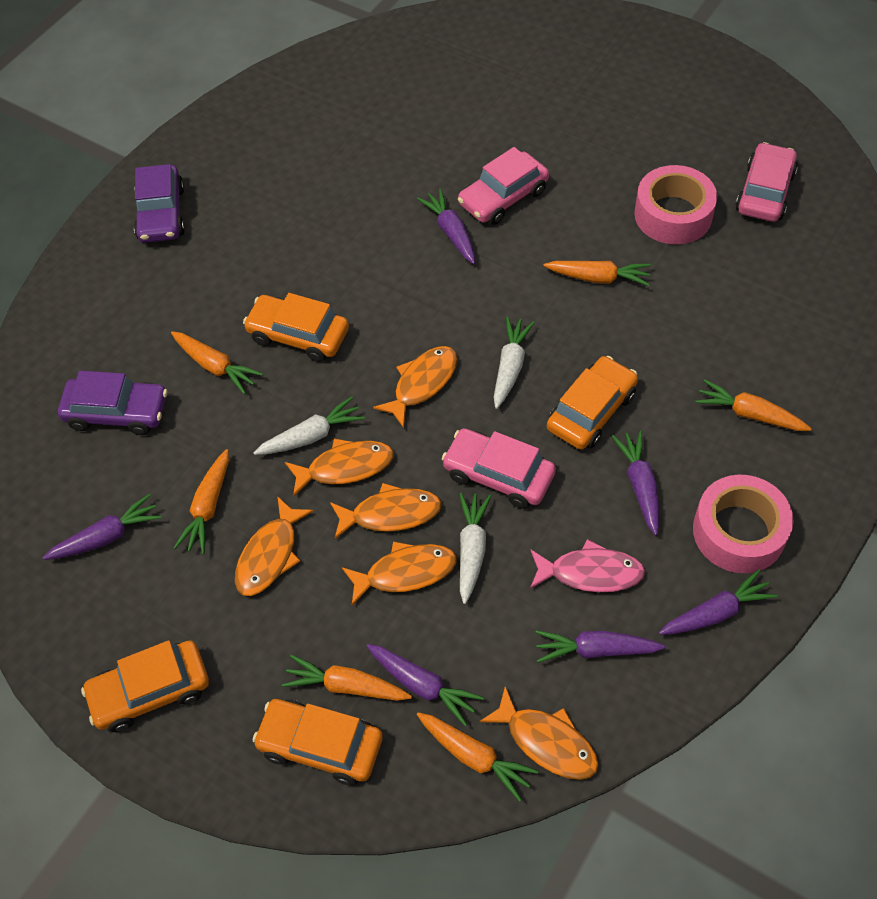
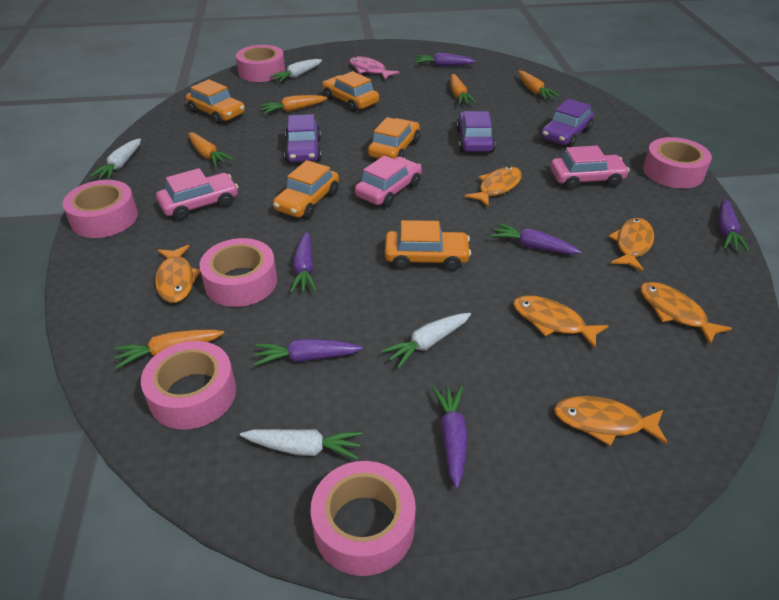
orange car: 4 -> 5
orange carrot: 6 -> 5
pink tape: 2 -> 6
purple car: 2 -> 3
white carrot: 3 -> 4

